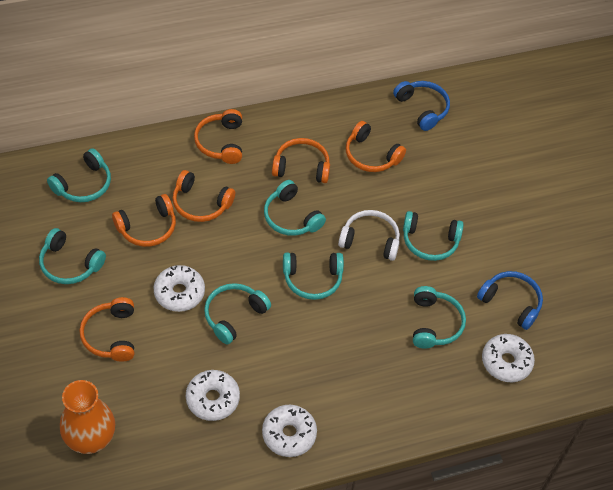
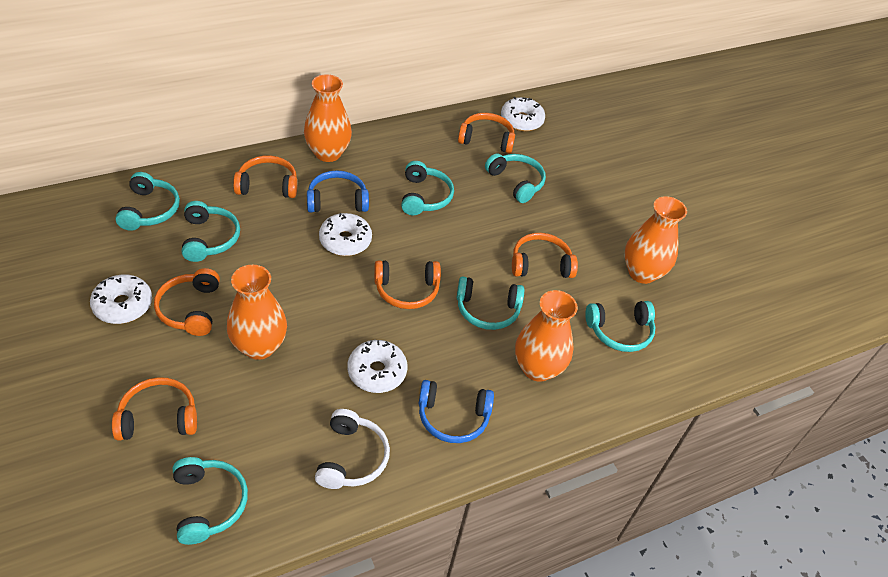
orange vase: 1 -> 4

